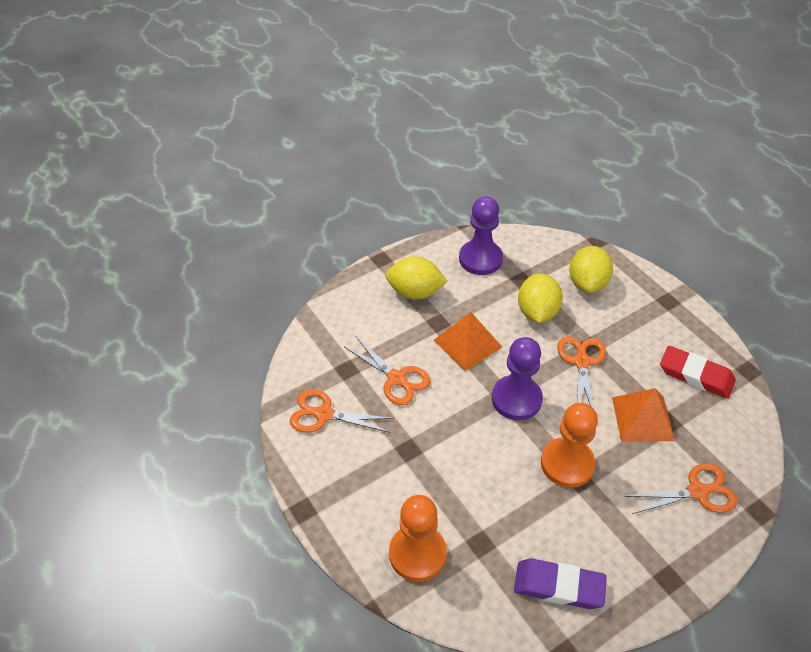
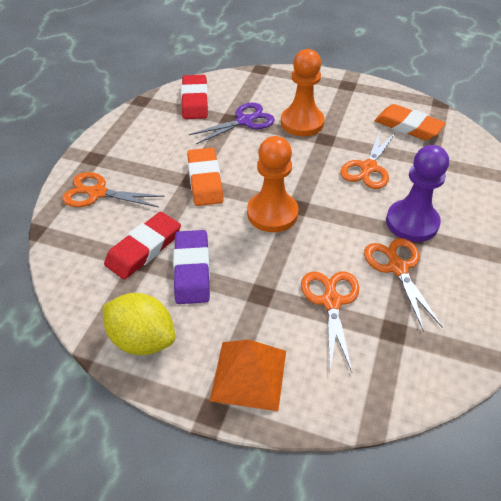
orange eraser: 0 -> 2
orange pyramid: 2 -> 1
purple pawn: 2 -> 1
purple scissors: 0 -> 1
red eraser: 1 -> 2
yellow lemon: 3 -> 1

